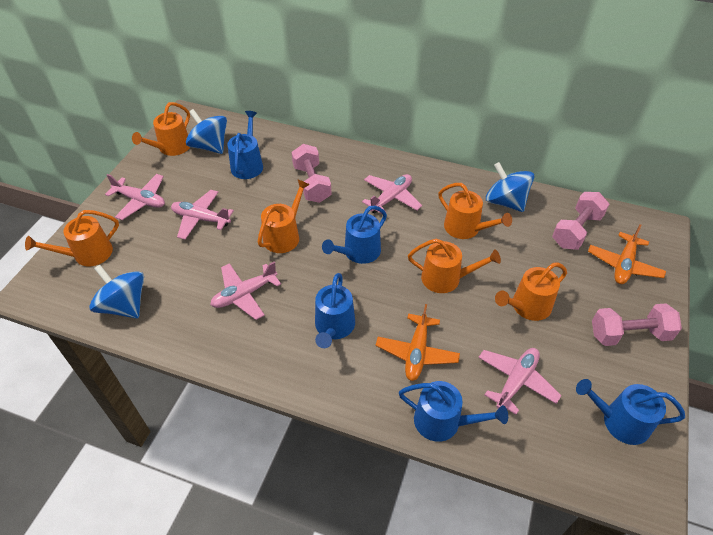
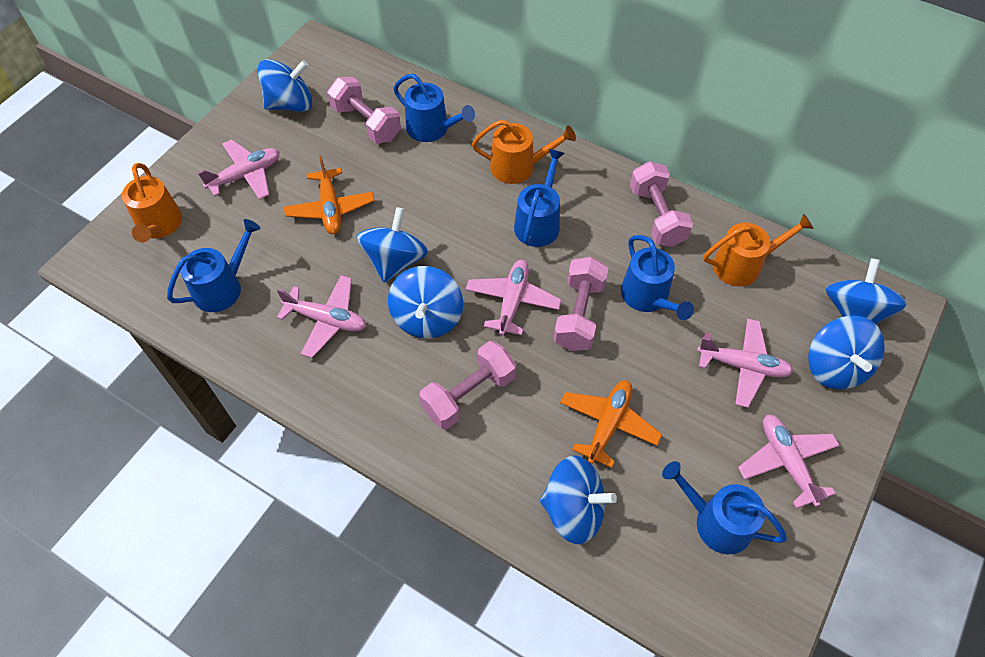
blue spinning top: 3 -> 6
orange watering can: 6 -> 3
pink dumbbell: 3 -> 4

